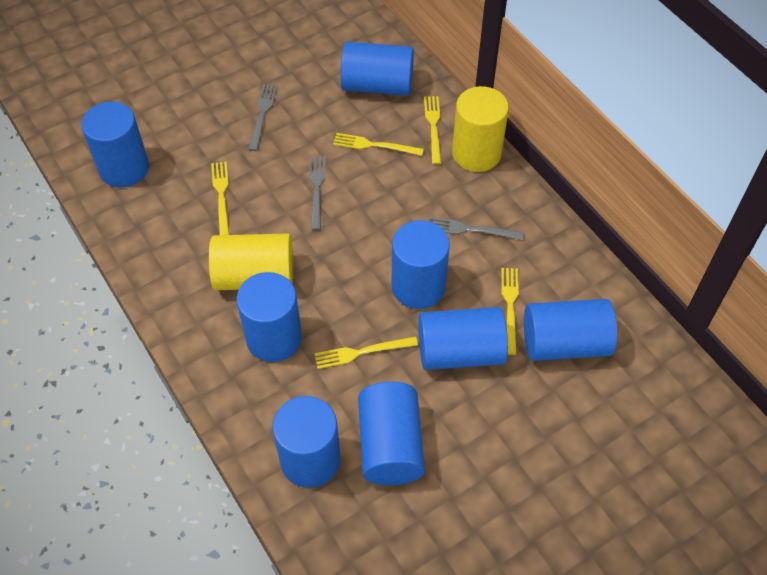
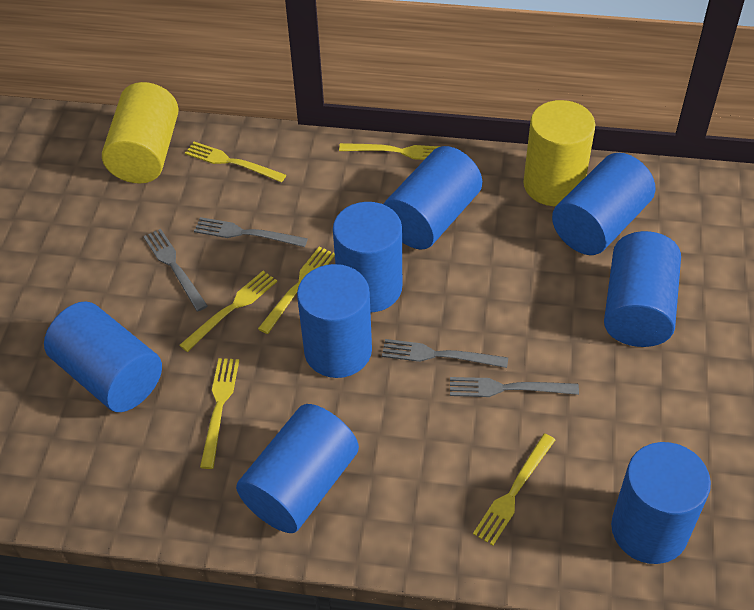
grey fork: 3 -> 4
yellow fork: 5 -> 6

